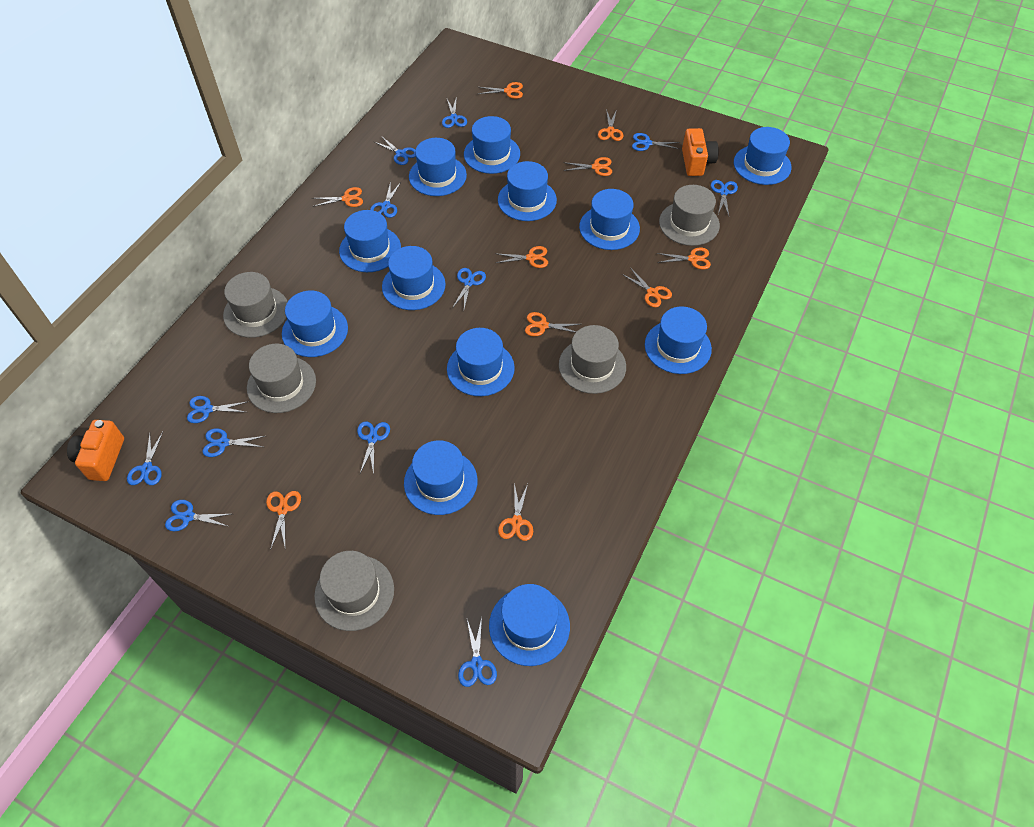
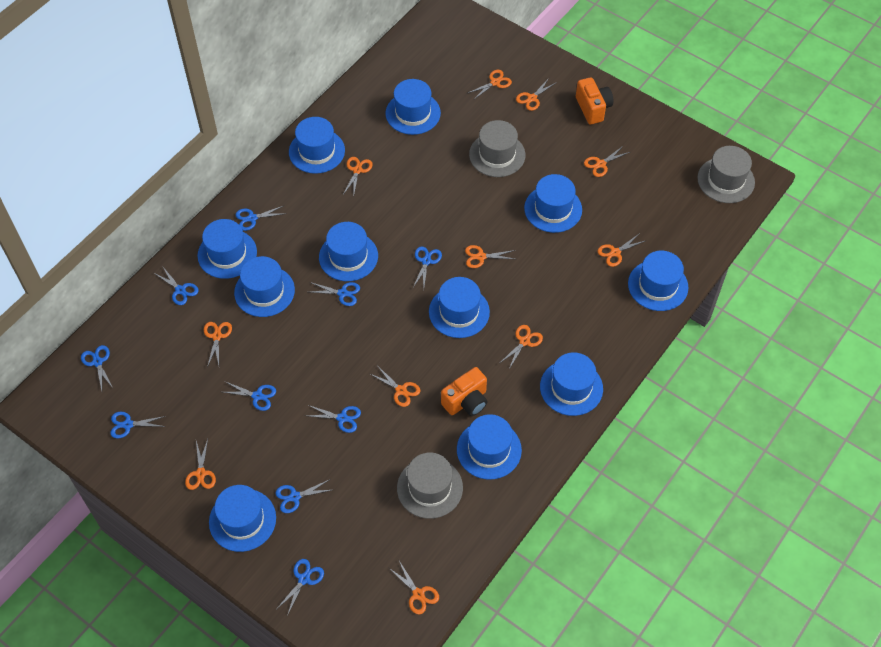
blue hat: 12 -> 11
blue scissors: 12 -> 10
grey hat: 5 -> 3
orange scissors: 10 -> 11

